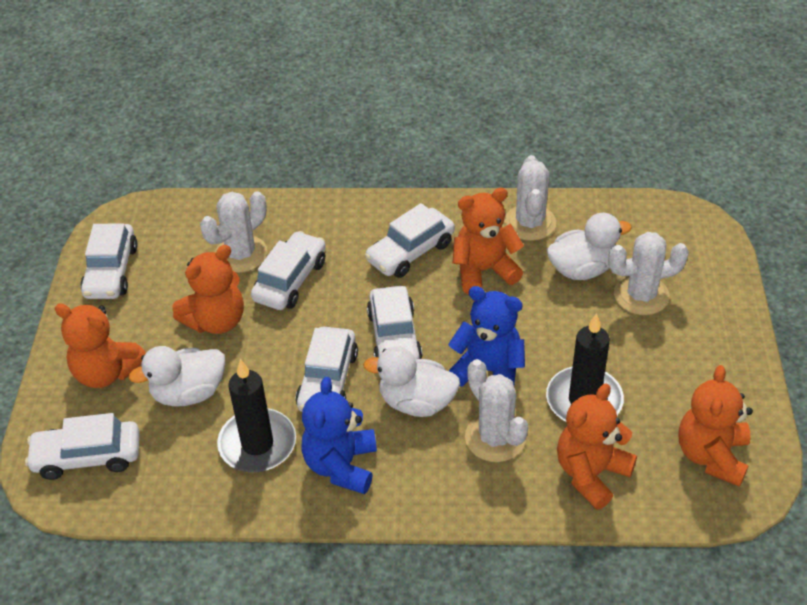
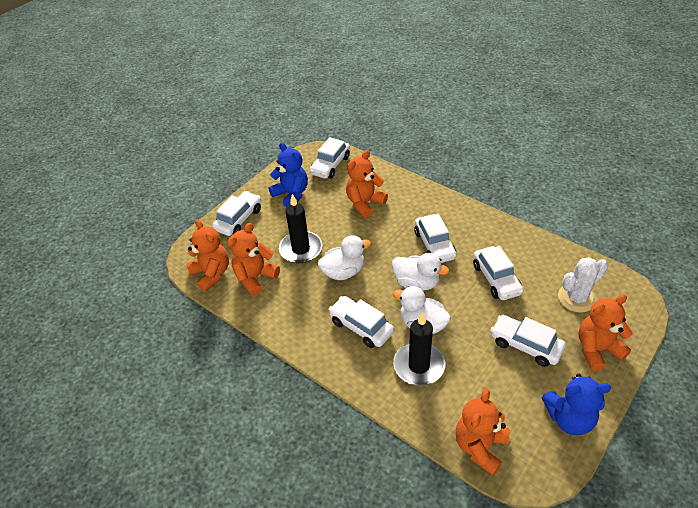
white cactus: 4 -> 1

